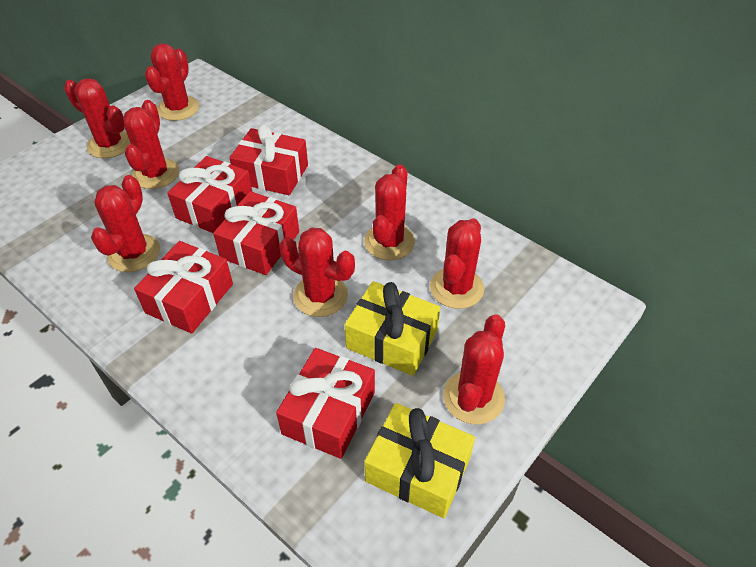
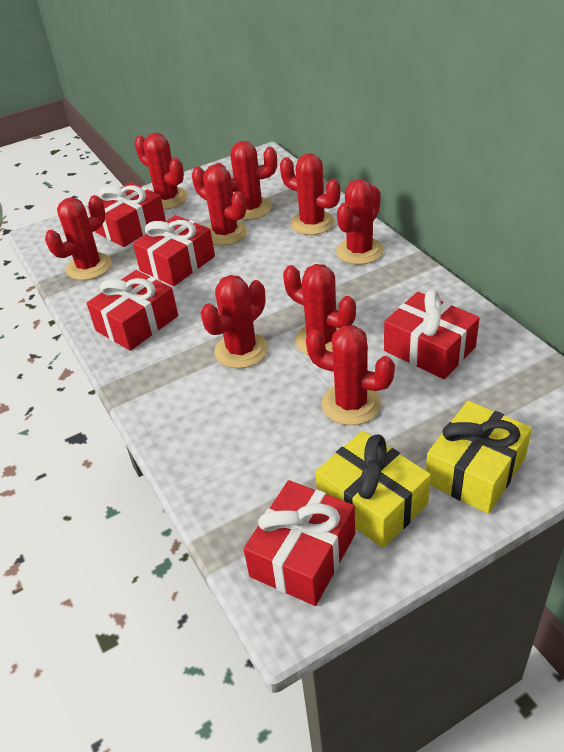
red cactus: 8 -> 9

